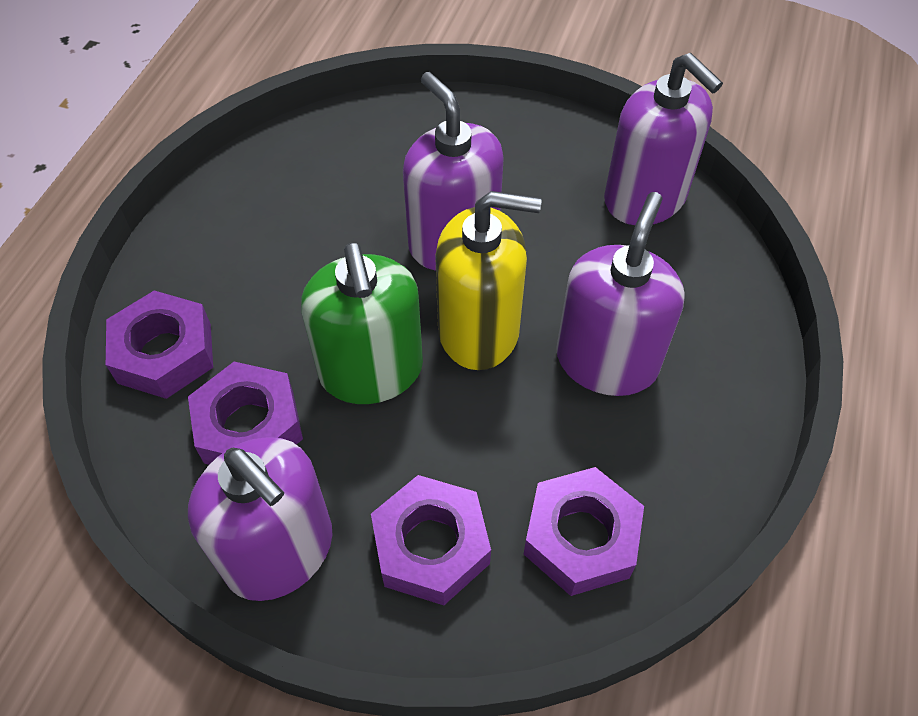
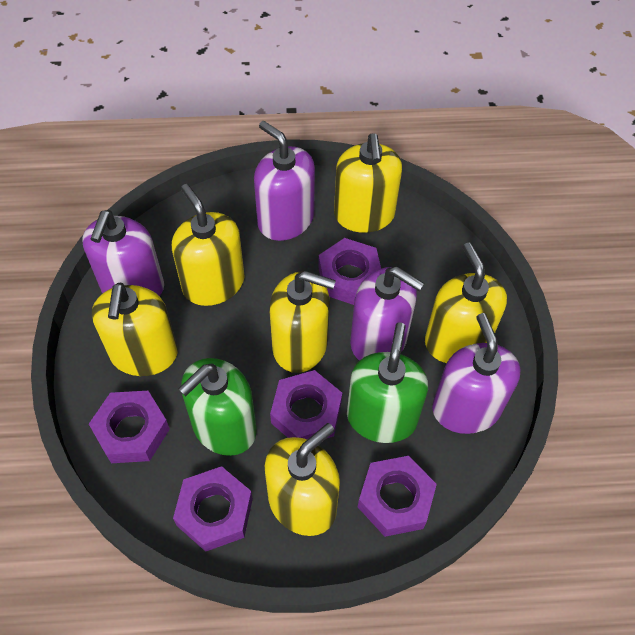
green soap dispenser: 1 -> 2
purple nut: 4 -> 5
yellow soap dispenser: 1 -> 6

